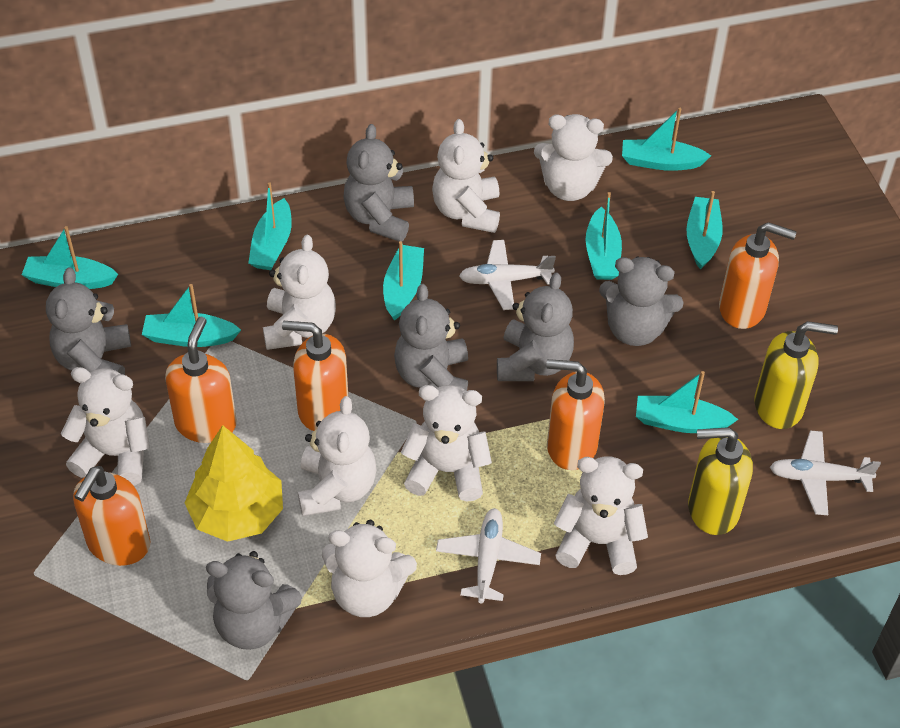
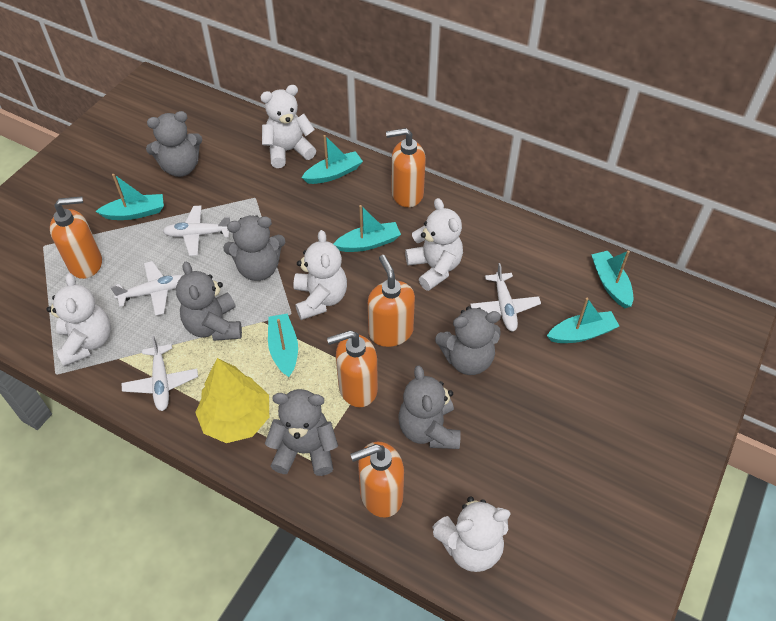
turquoise boat: 8 -> 6
white plane: 3 -> 4
white teddy bear: 8 -> 5
yellow soap dispenser: 2 -> 0

